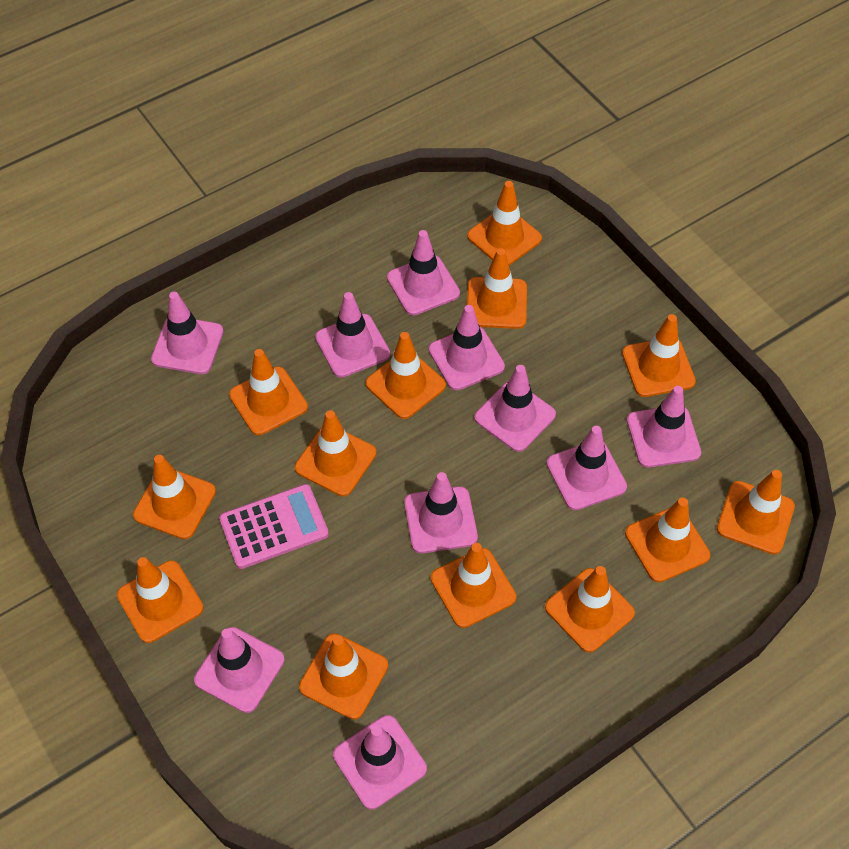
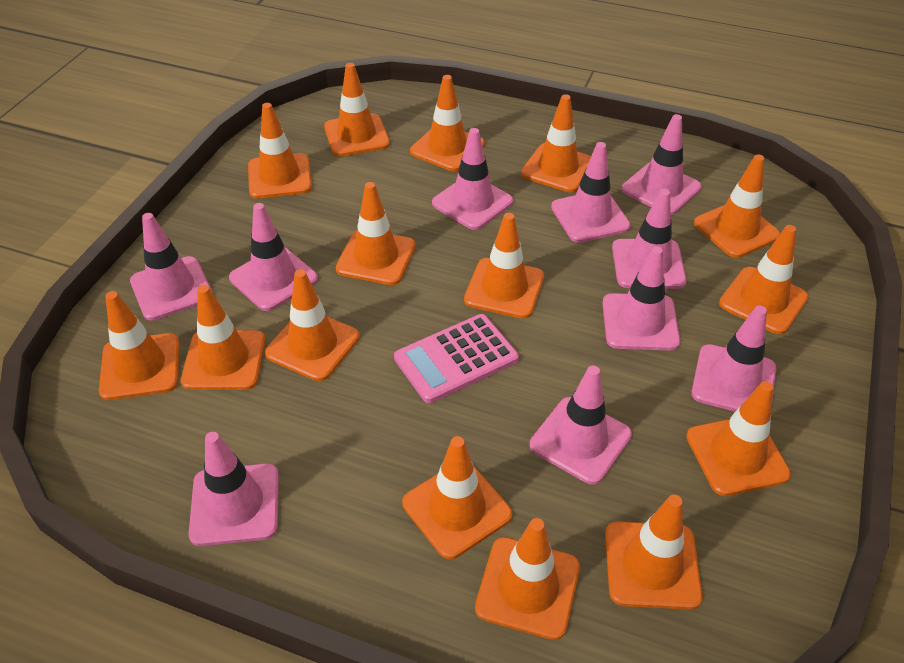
orange traffic cone: 13 -> 15

